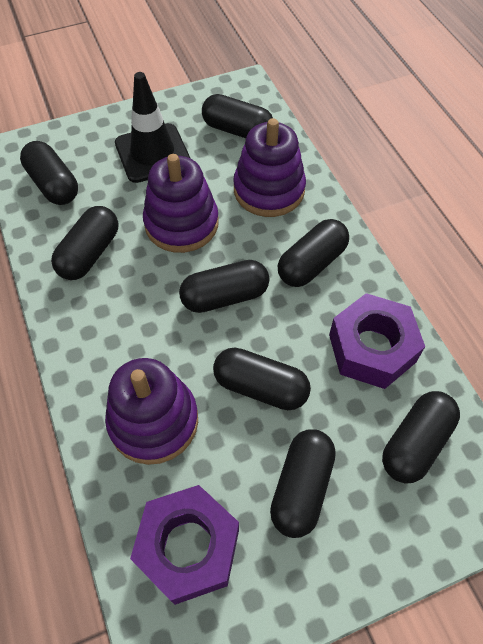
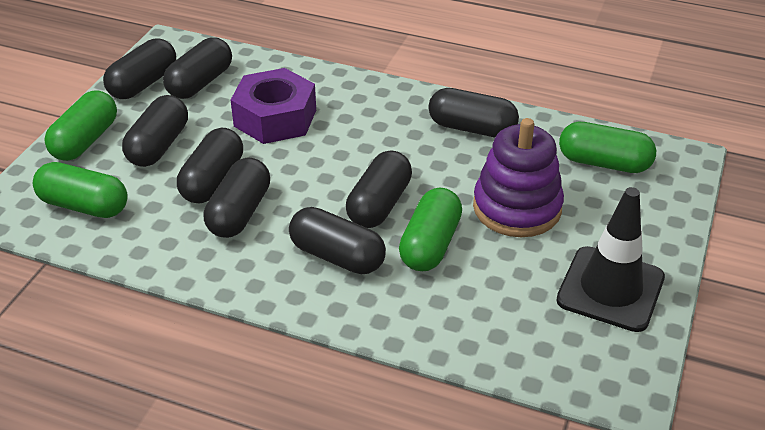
green capsule: 0 -> 4
purple nut: 2 -> 1
purple stacking toy: 3 -> 1

